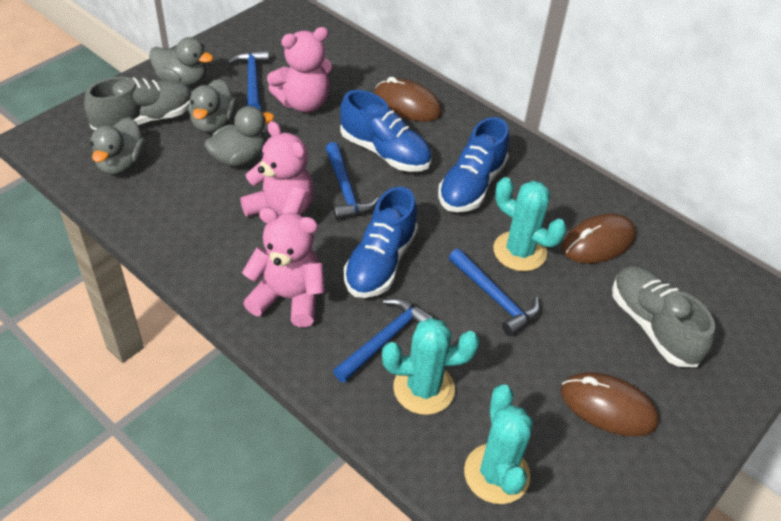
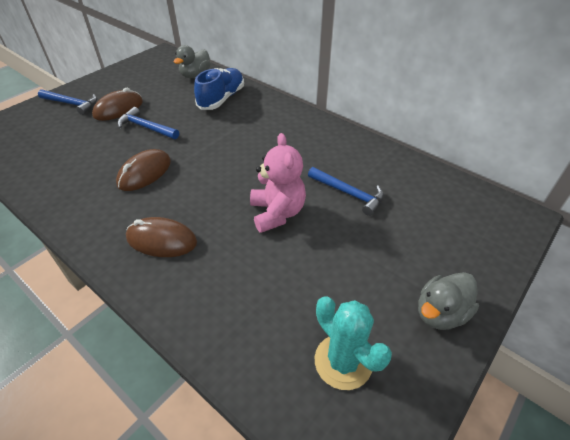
blue hammer: 4 -> 3
blue shoe: 3 -> 1
grey duck: 4 -> 2
grey shoe: 2 -> 0
pink teddy bear: 3 -> 1
turquoise cactus: 3 -> 1

